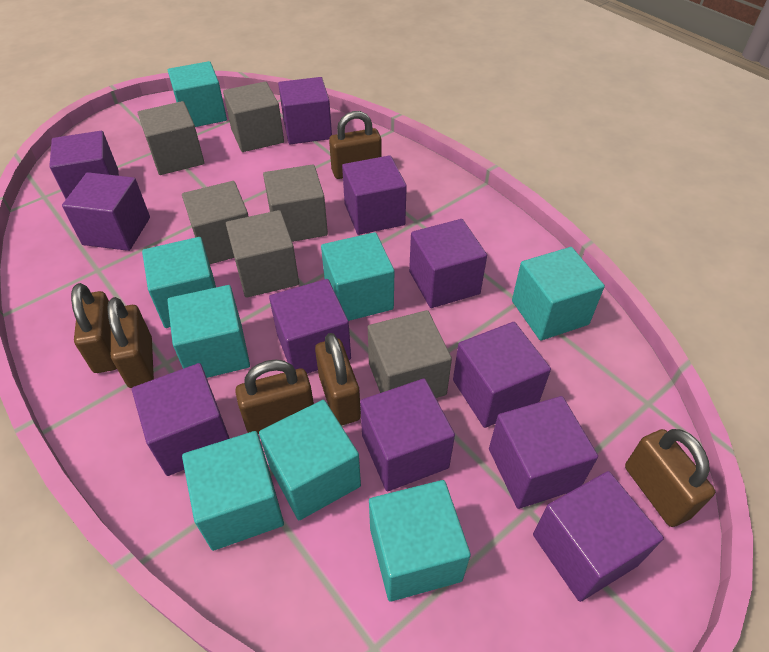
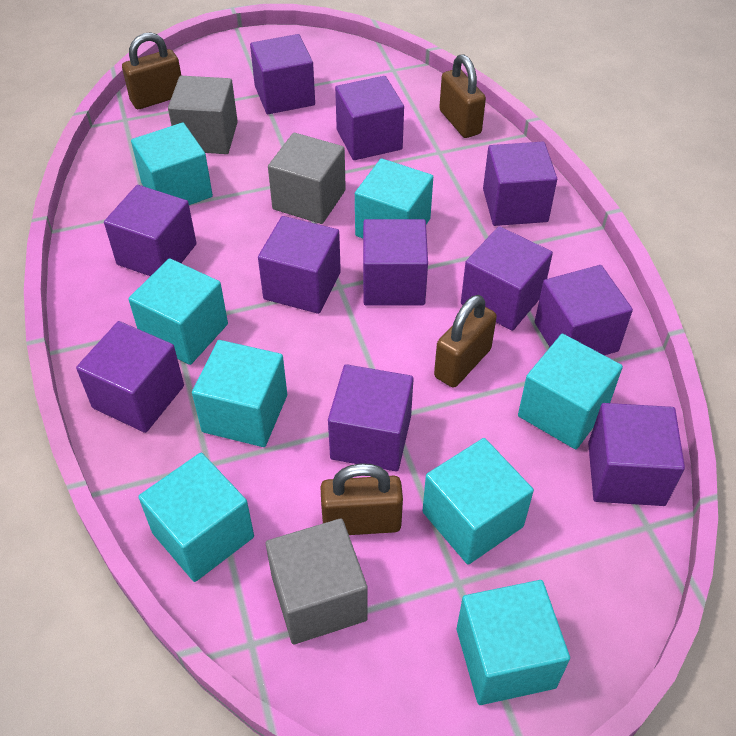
brown padlock: 6 -> 4
grey cube: 6 -> 3

